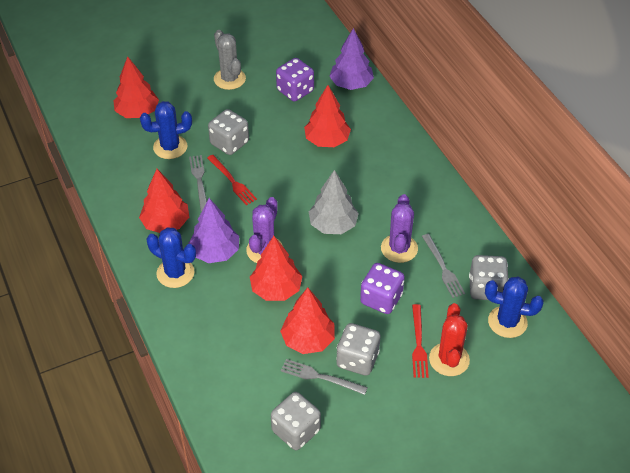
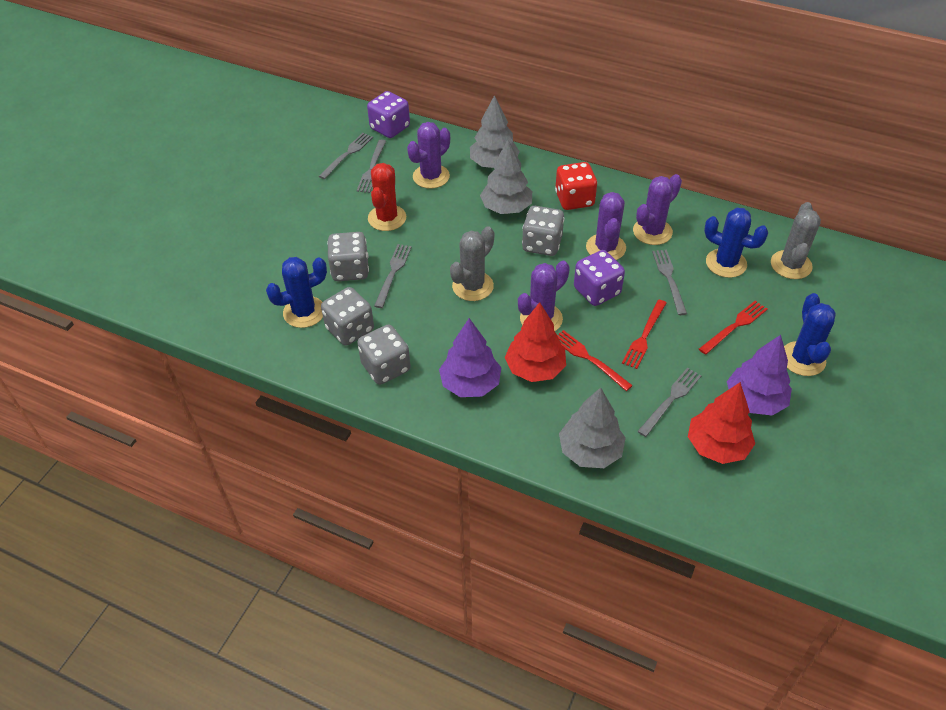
grey cactus: 1 -> 2
grey fork: 3 -> 5
grey tree: 1 -> 3
purple cactus: 2 -> 4
red dice: 0 -> 1
red fork: 2 -> 3
red tree: 5 -> 2

